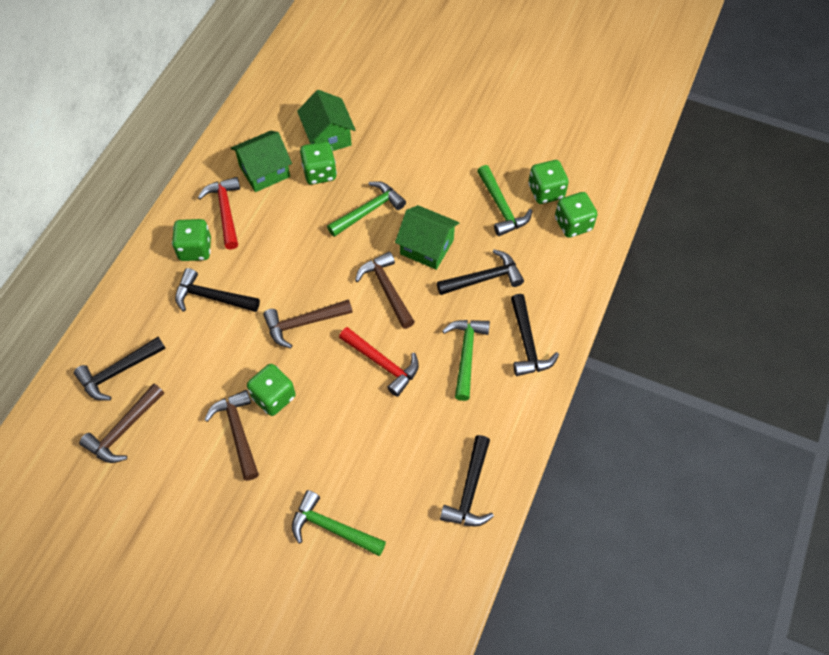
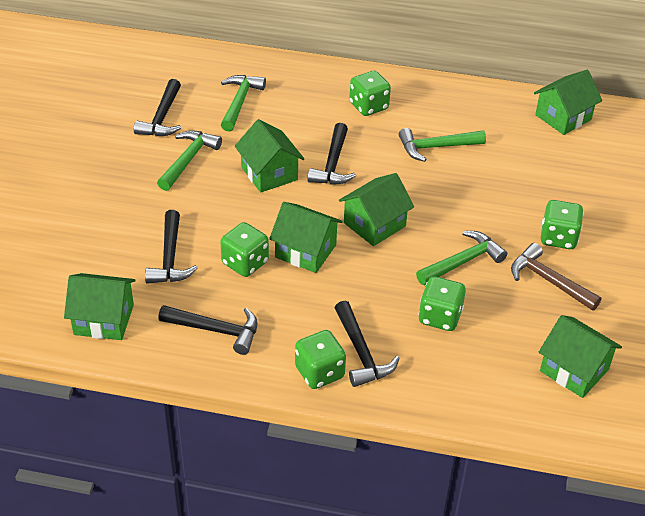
brown hammer: 4 -> 1
green house: 3 -> 6
red hammer: 2 -> 0

